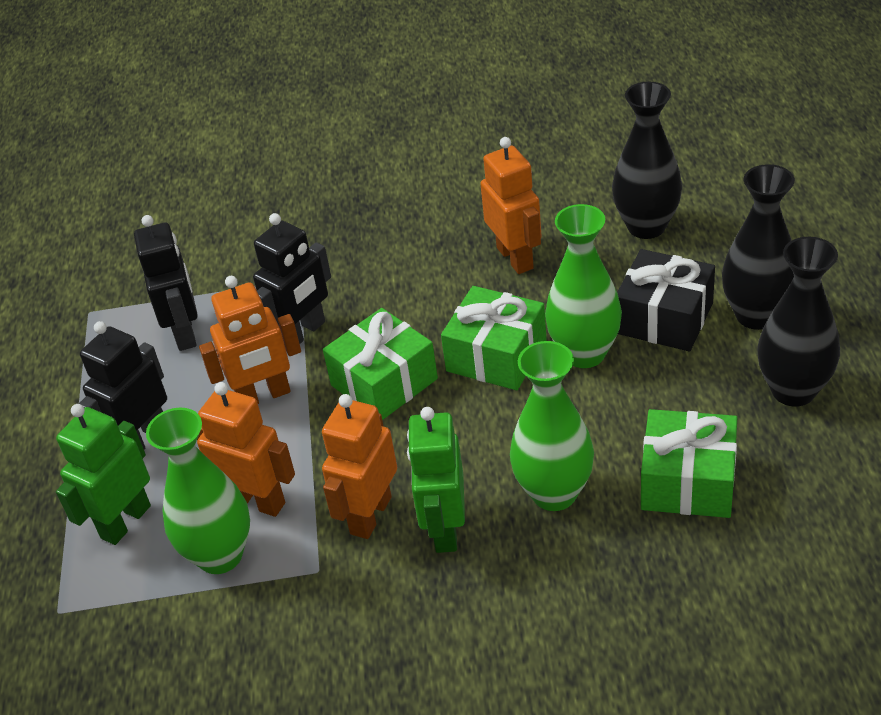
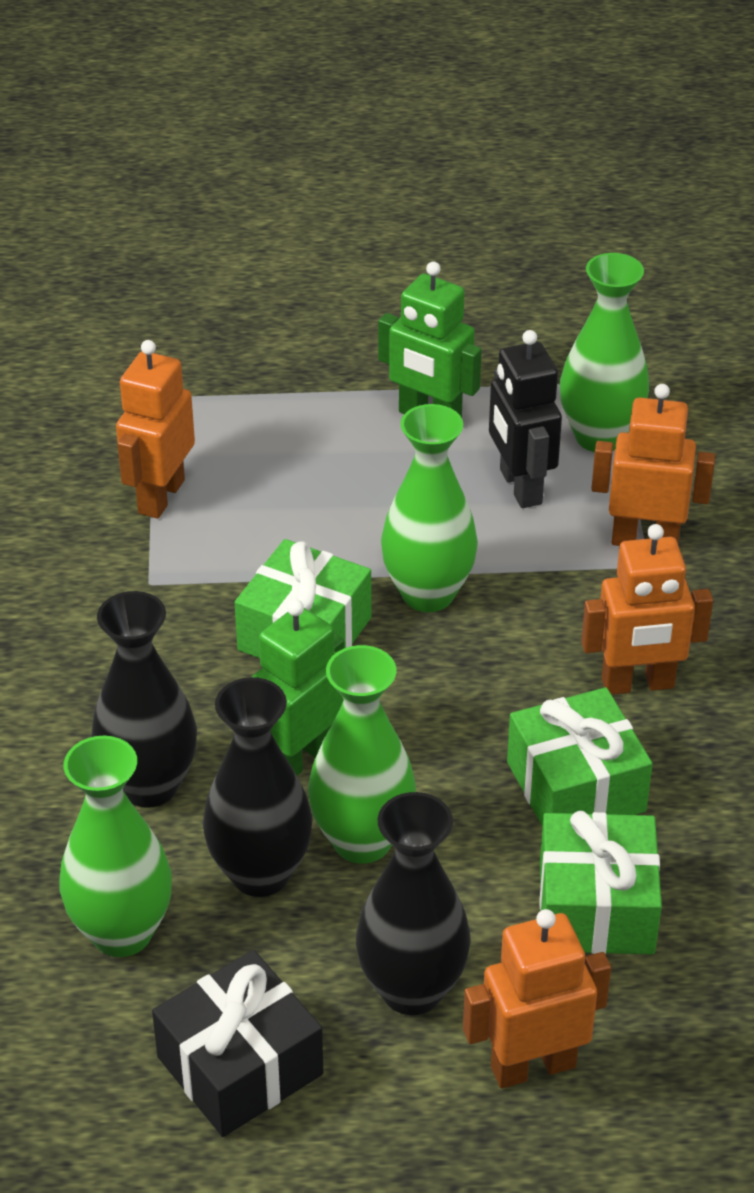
black robot: 3 -> 1
green vase: 3 -> 4

